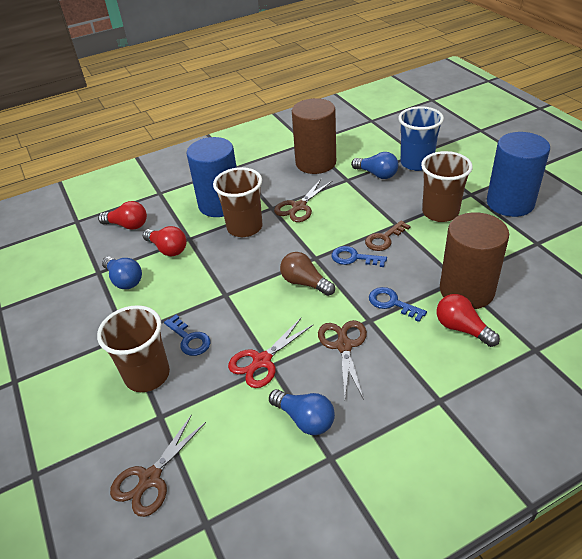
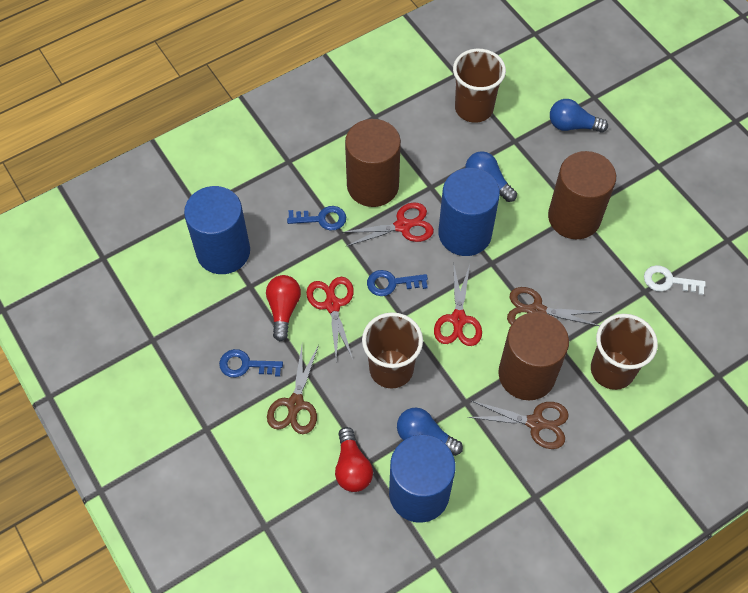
blue cup: 1 -> 0
blue cylinder: 2 -> 3
brown cylinder: 2 -> 3
brown key: 1 -> 0
brown light bulb: 1 -> 0
red light bulb: 3 -> 2
red scissors: 1 -> 3
white key: 0 -> 1

